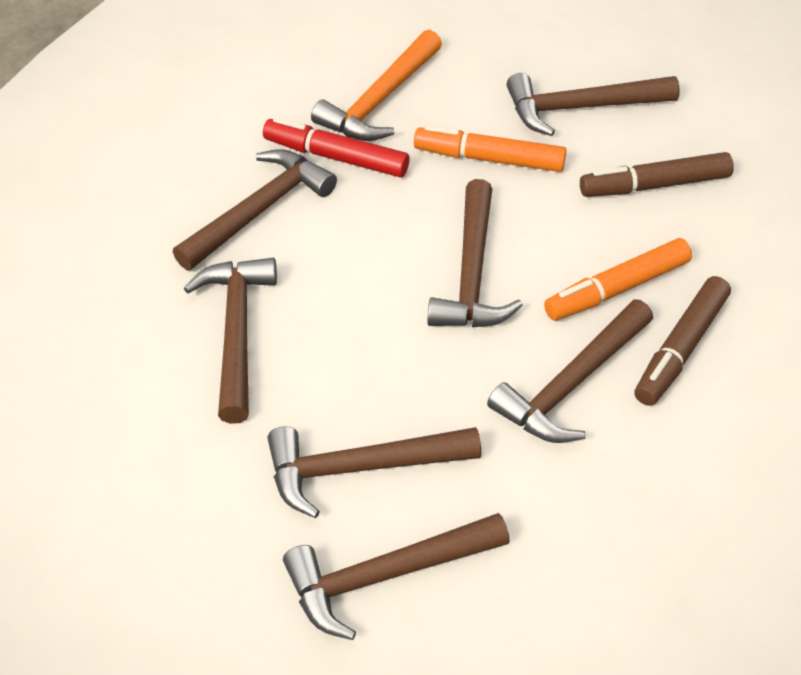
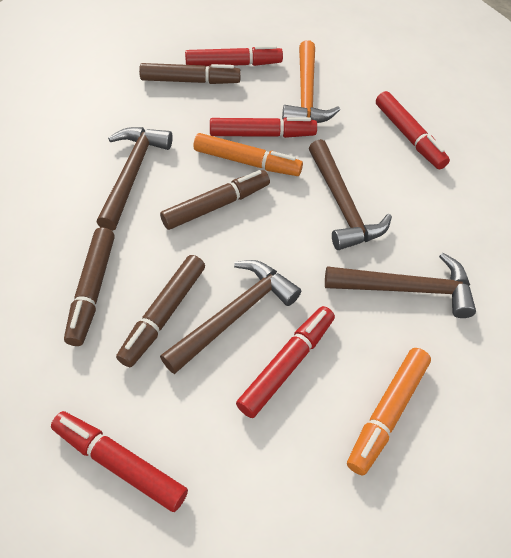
brown hammer: 7 -> 4
brown marker: 2 -> 4
red marker: 1 -> 5

